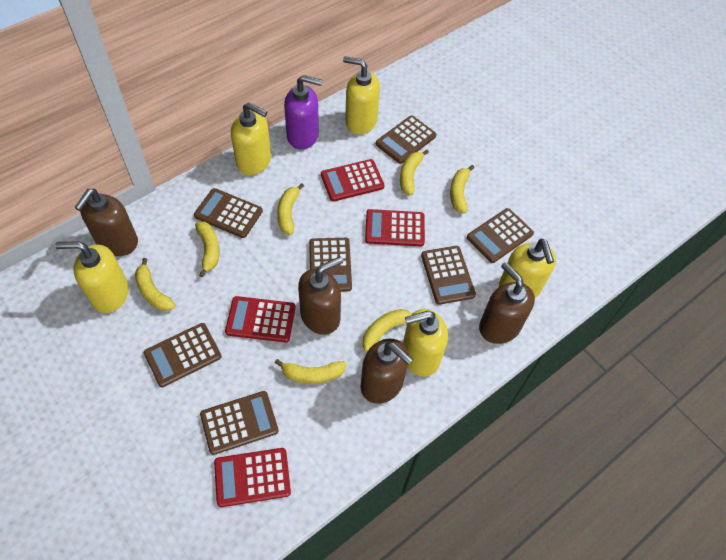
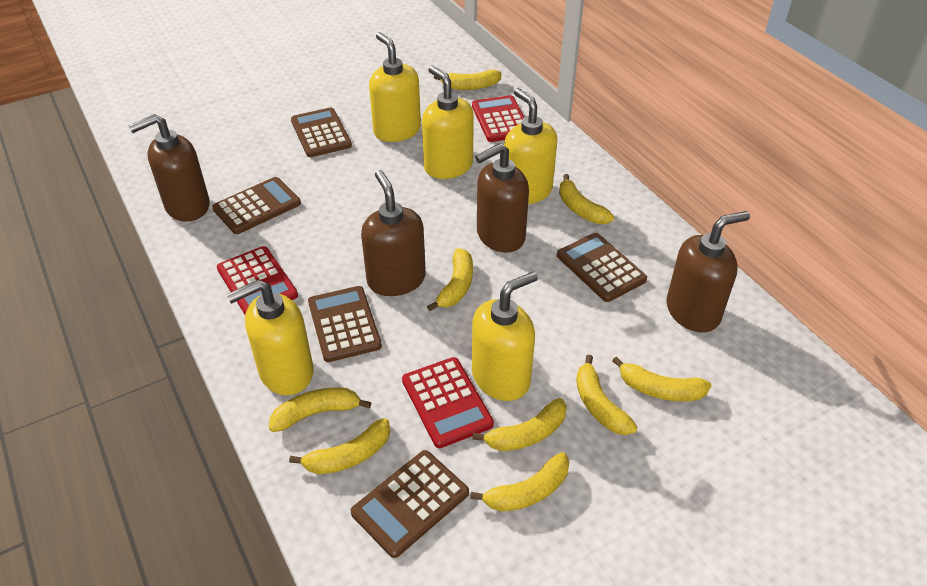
brown calculator: 7 -> 5
purple soap dispenser: 1 -> 0
red calculator: 4 -> 3
yellow banana: 7 -> 9

